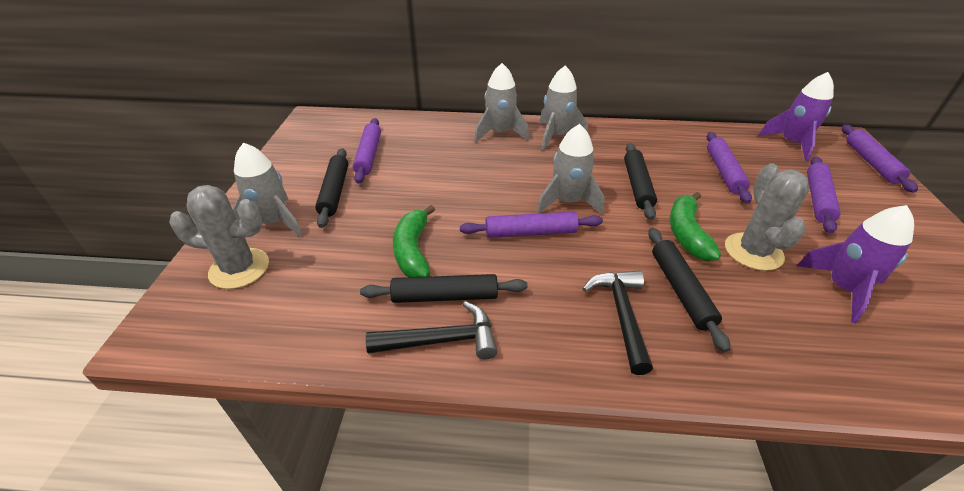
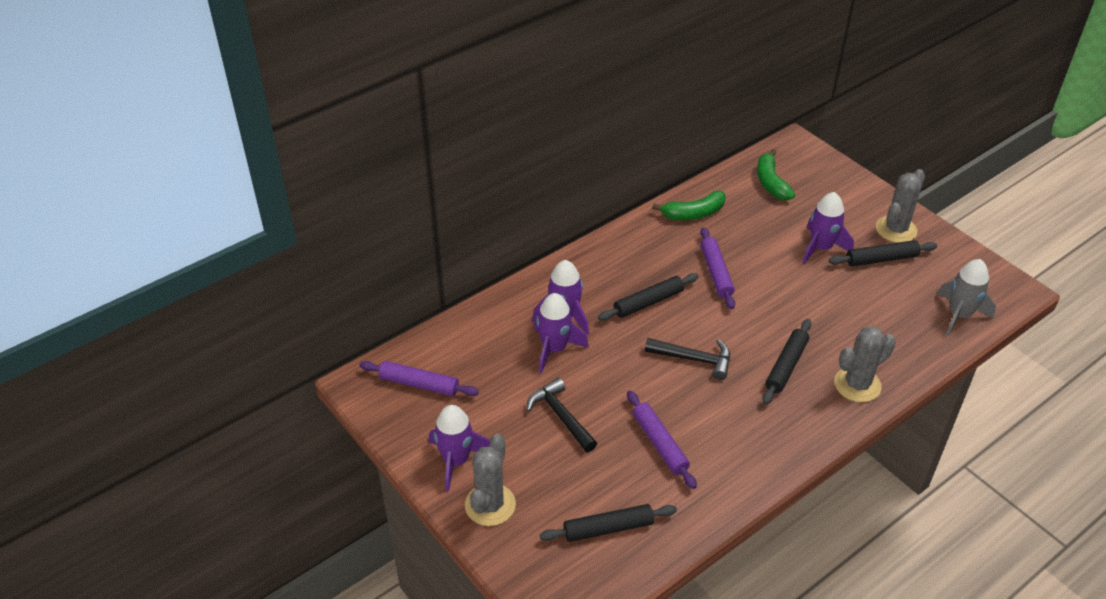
grey cactus: 2 -> 3
grey rocket: 4 -> 1
purple rocket: 2 -> 4
purple rolling pin: 5 -> 3

